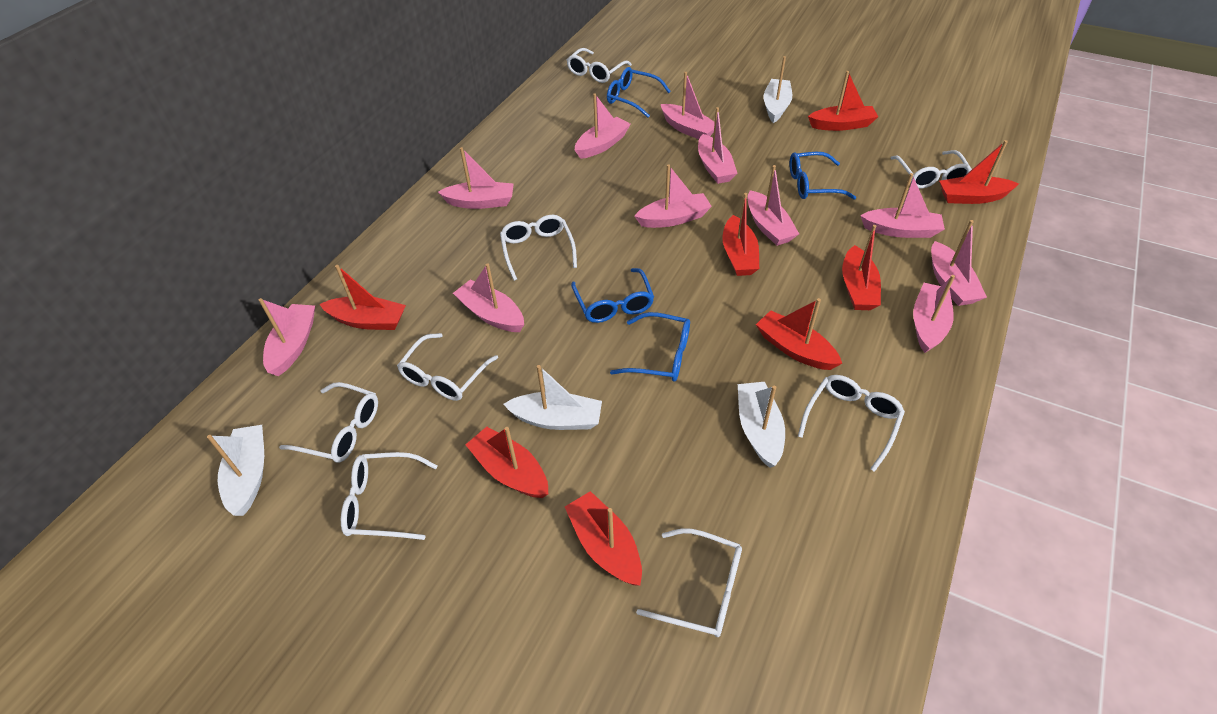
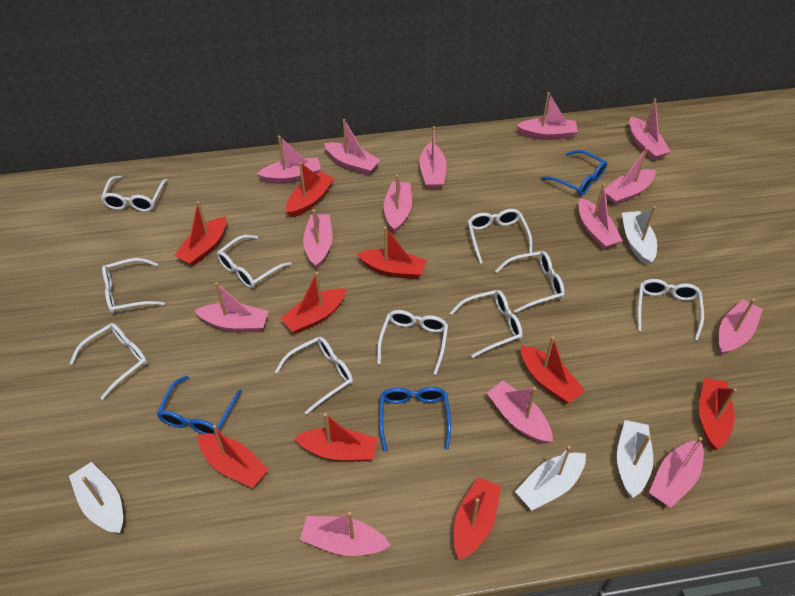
blue glasses: 4 -> 3
pink boat: 11 -> 14
red boat: 8 -> 9
white glasses: 8 -> 10

